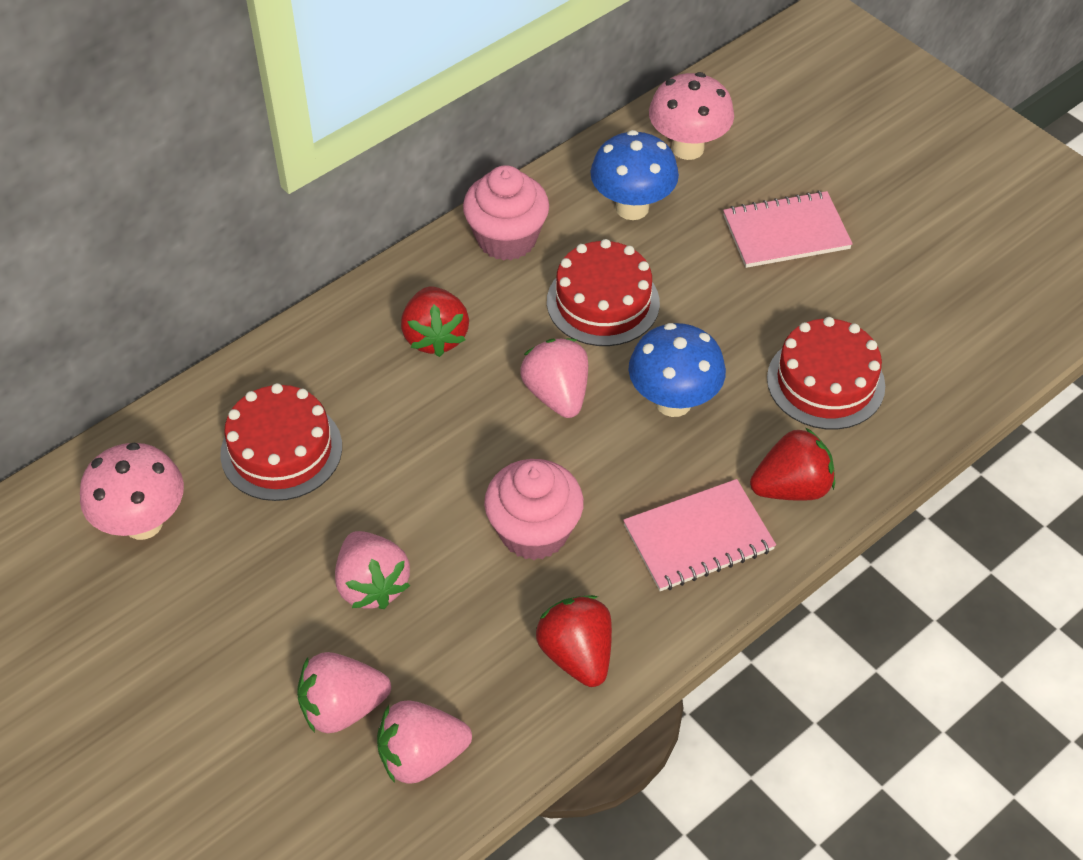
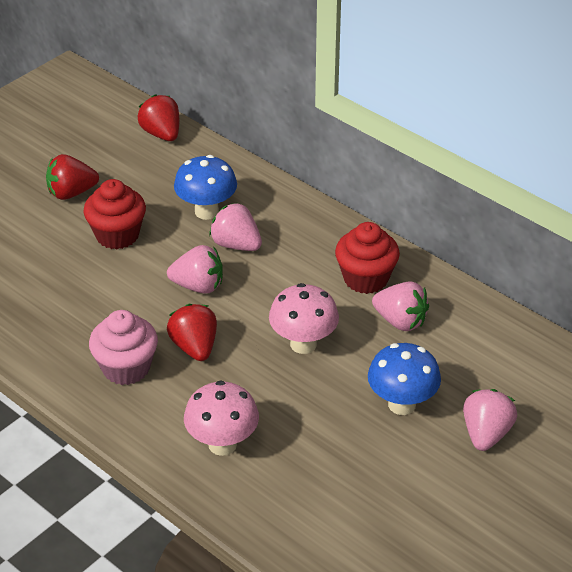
pink cupcake: 2 -> 1
pink notebook: 2 -> 0
red cake: 3 -> 0
red cupcake: 0 -> 2

